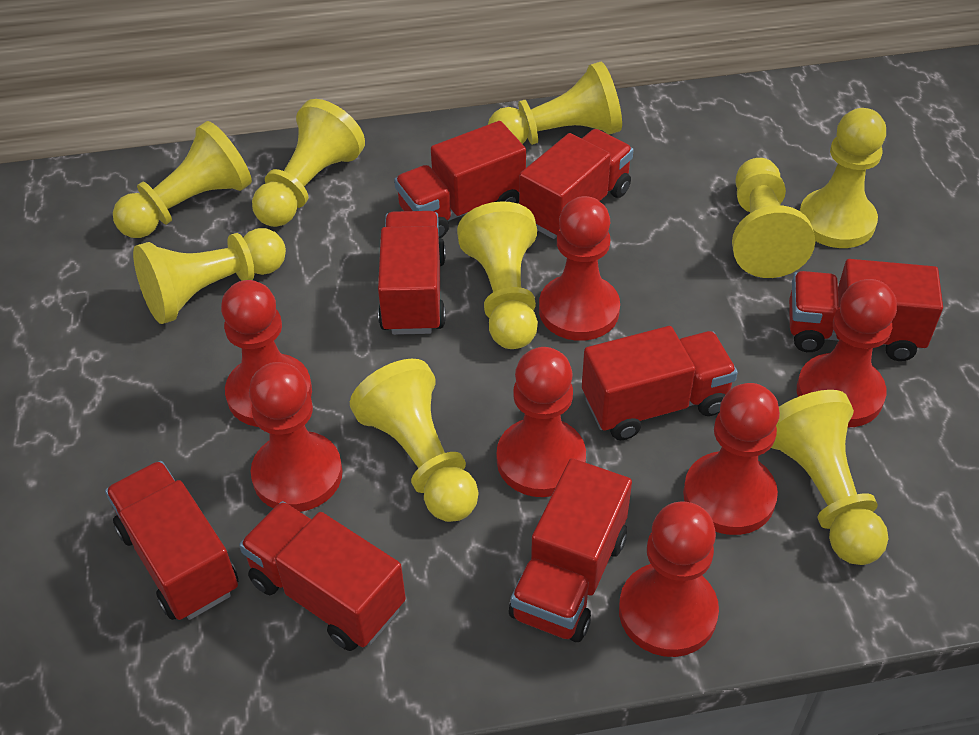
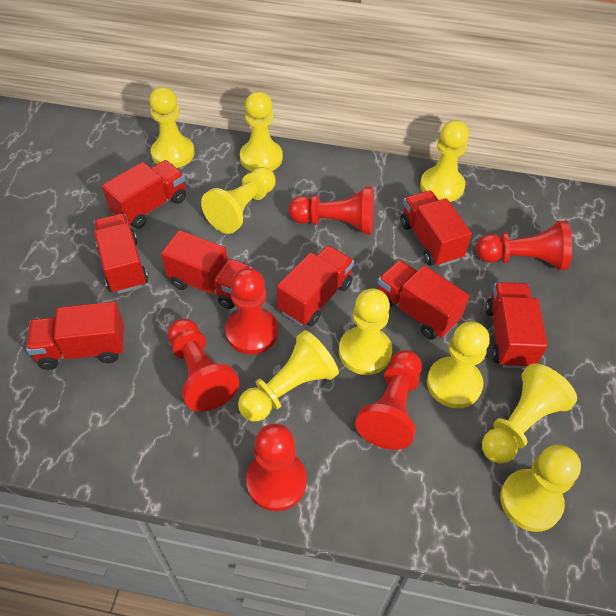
red pawn: 7 -> 6

